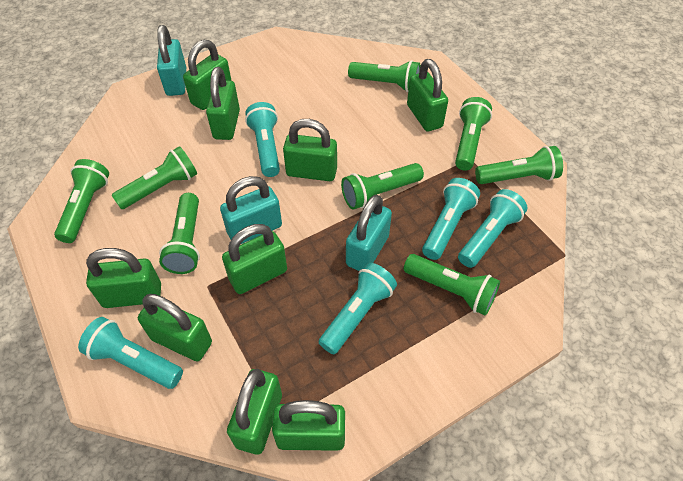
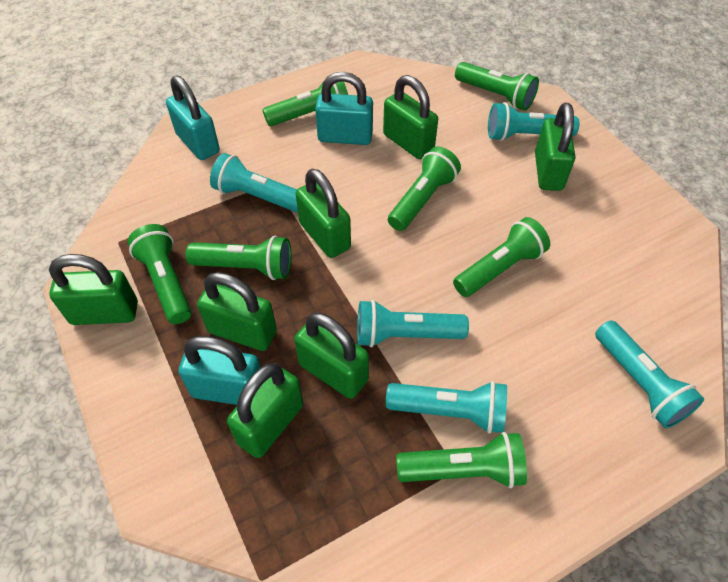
green flashlight: 8 -> 7
green padlock: 9 -> 7

